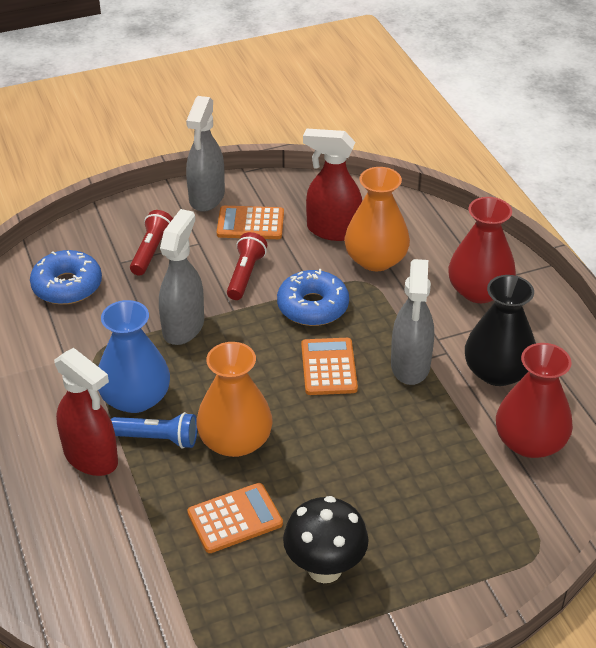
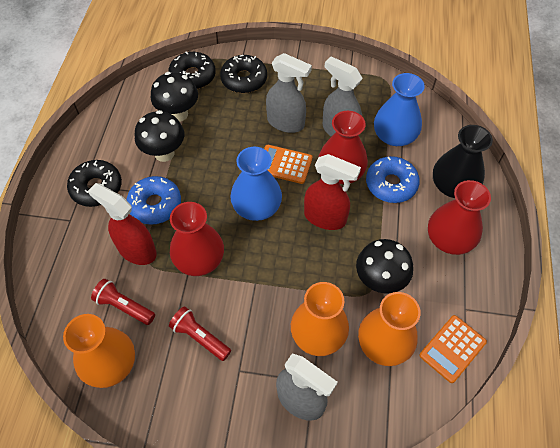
black donut: 0 -> 3
black mushroom: 1 -> 3
blue flashlight: 1 -> 0
blue vase: 1 -> 2
orange calculator: 3 -> 2
orange vase: 2 -> 3
red vase: 2 -> 3

